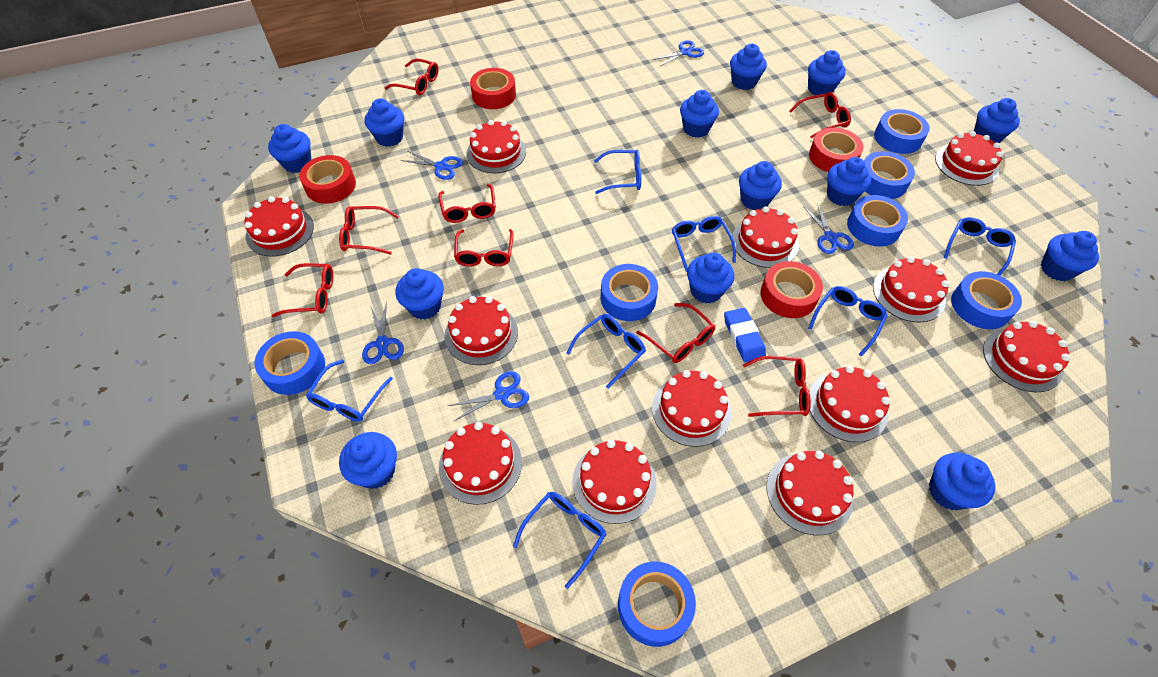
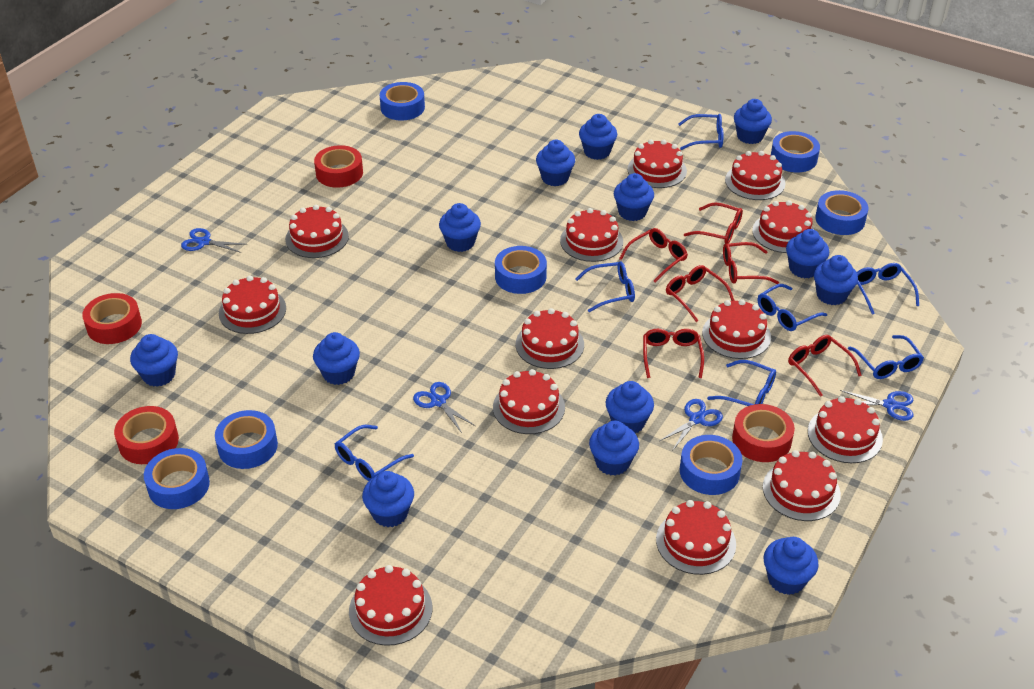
blue eraser: 1 -> 0
blue scissors: 5 -> 4
red cake: 12 -> 13
red glasses: 8 -> 6

